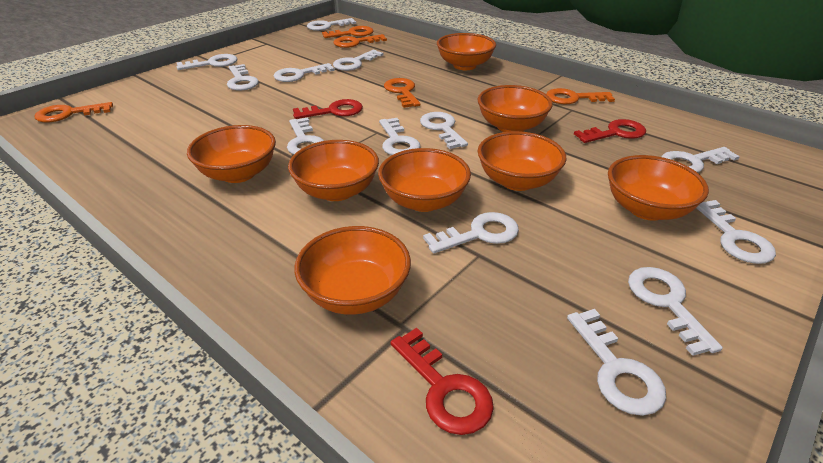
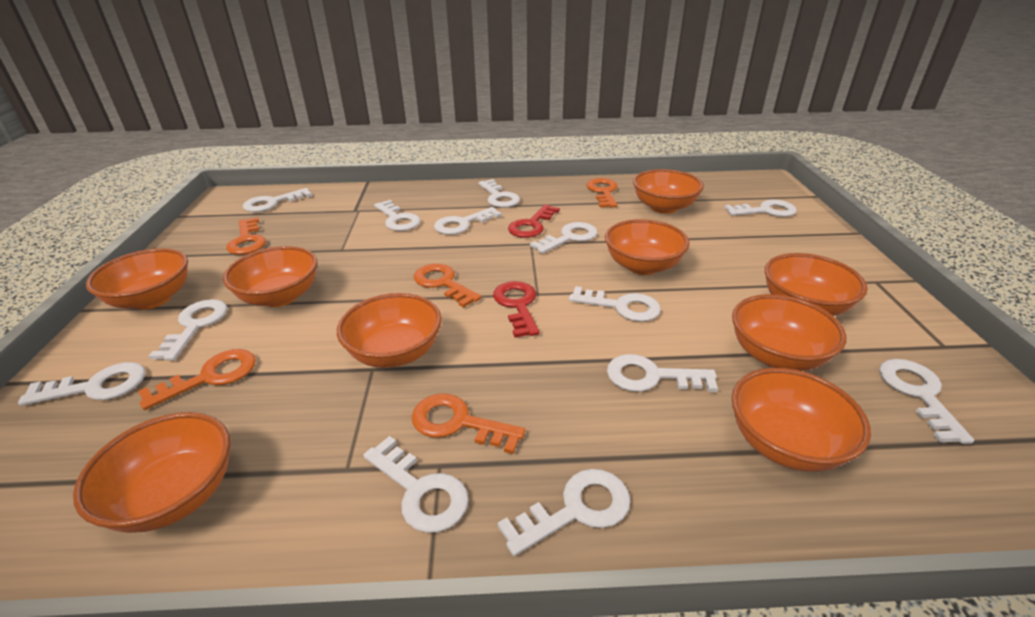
orange bowl: 8 -> 9
red key: 3 -> 2

